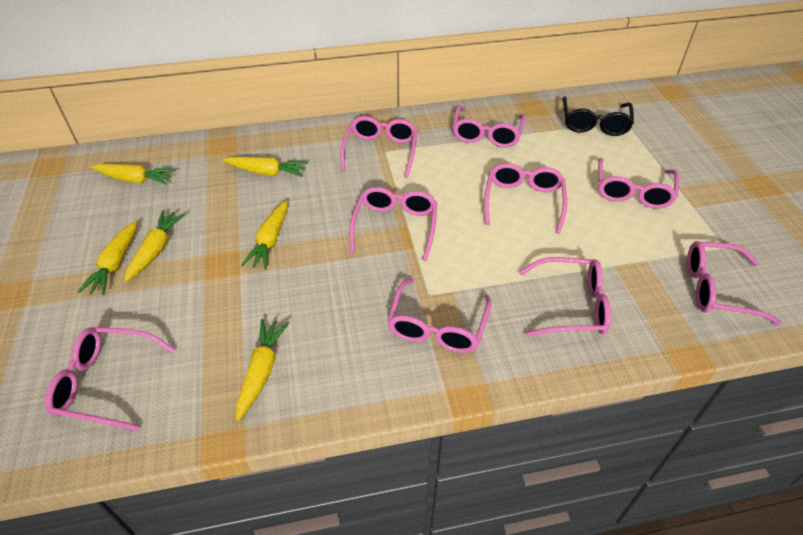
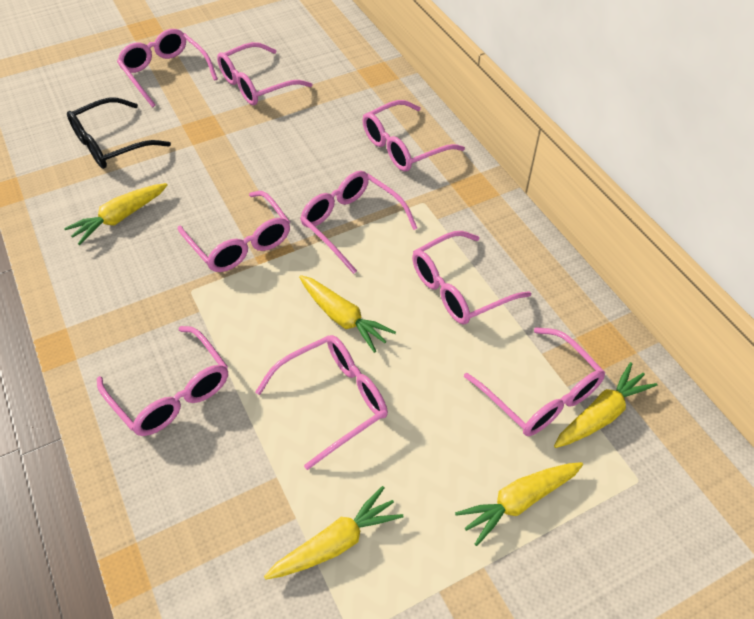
yellow carrot: 6 -> 5

